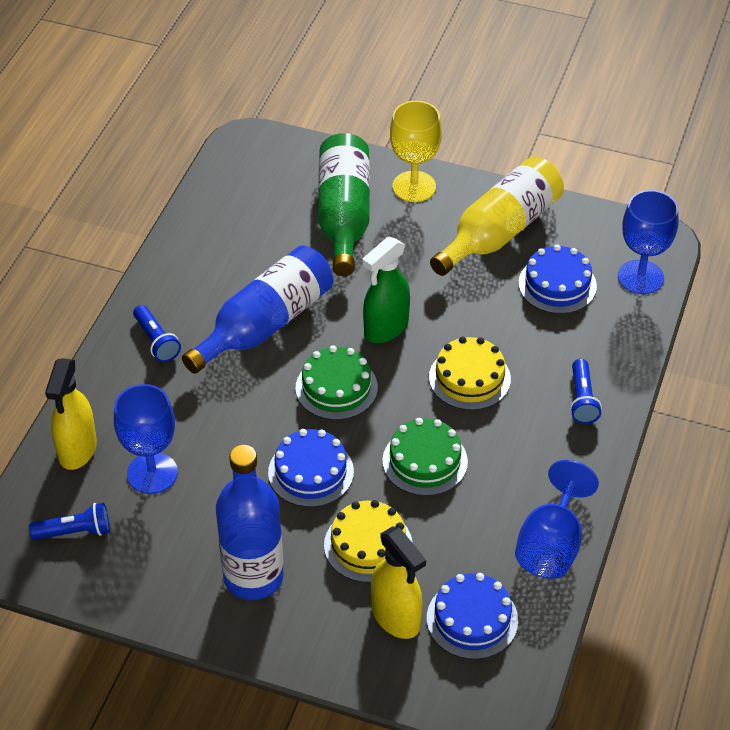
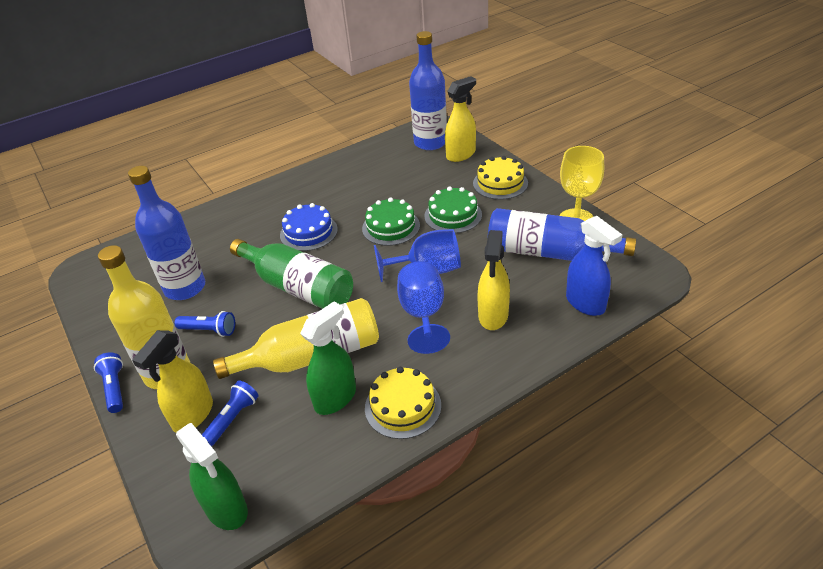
blue bottle: 2 -> 3
blue cake: 3 -> 1
blue goblet: 3 -> 2
blue spray bottle: 0 -> 1
green spray bottle: 1 -> 2
yellow bottle: 1 -> 2
yellow spray bottle: 2 -> 3

